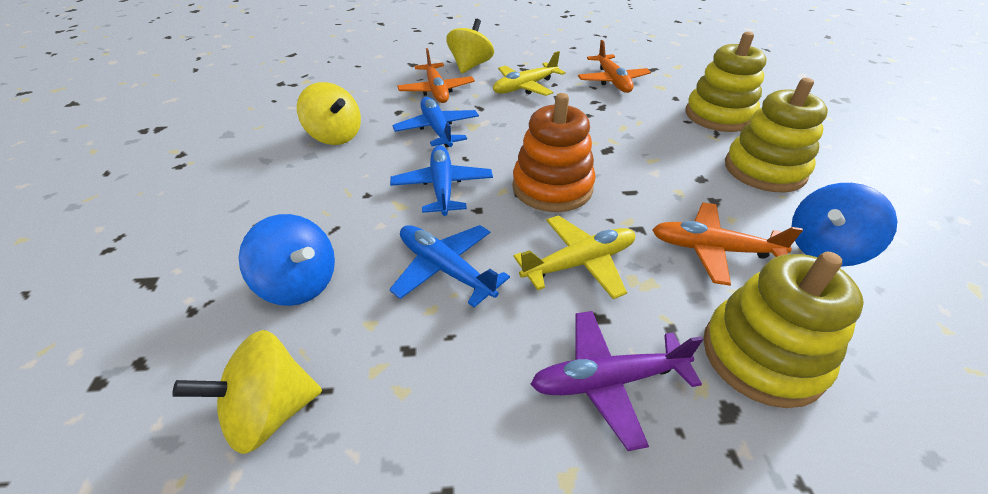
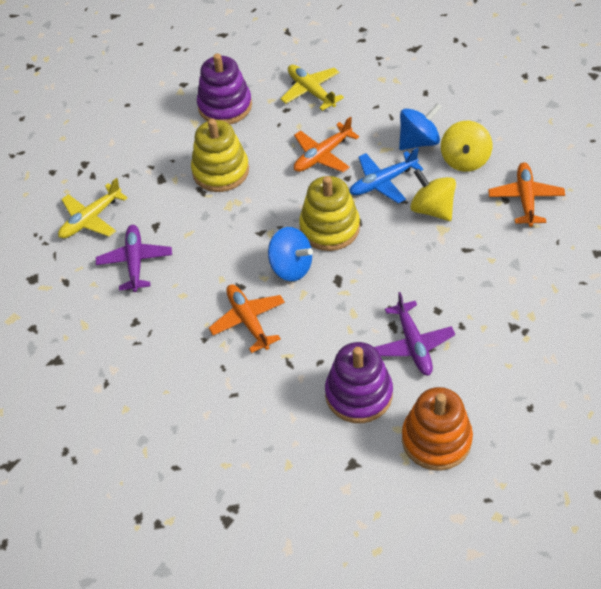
blue plane: 3 -> 1
purple plane: 1 -> 2
purple stacking toy: 0 -> 2
yellow spinning top: 3 -> 2
yellow stacking toy: 3 -> 2

